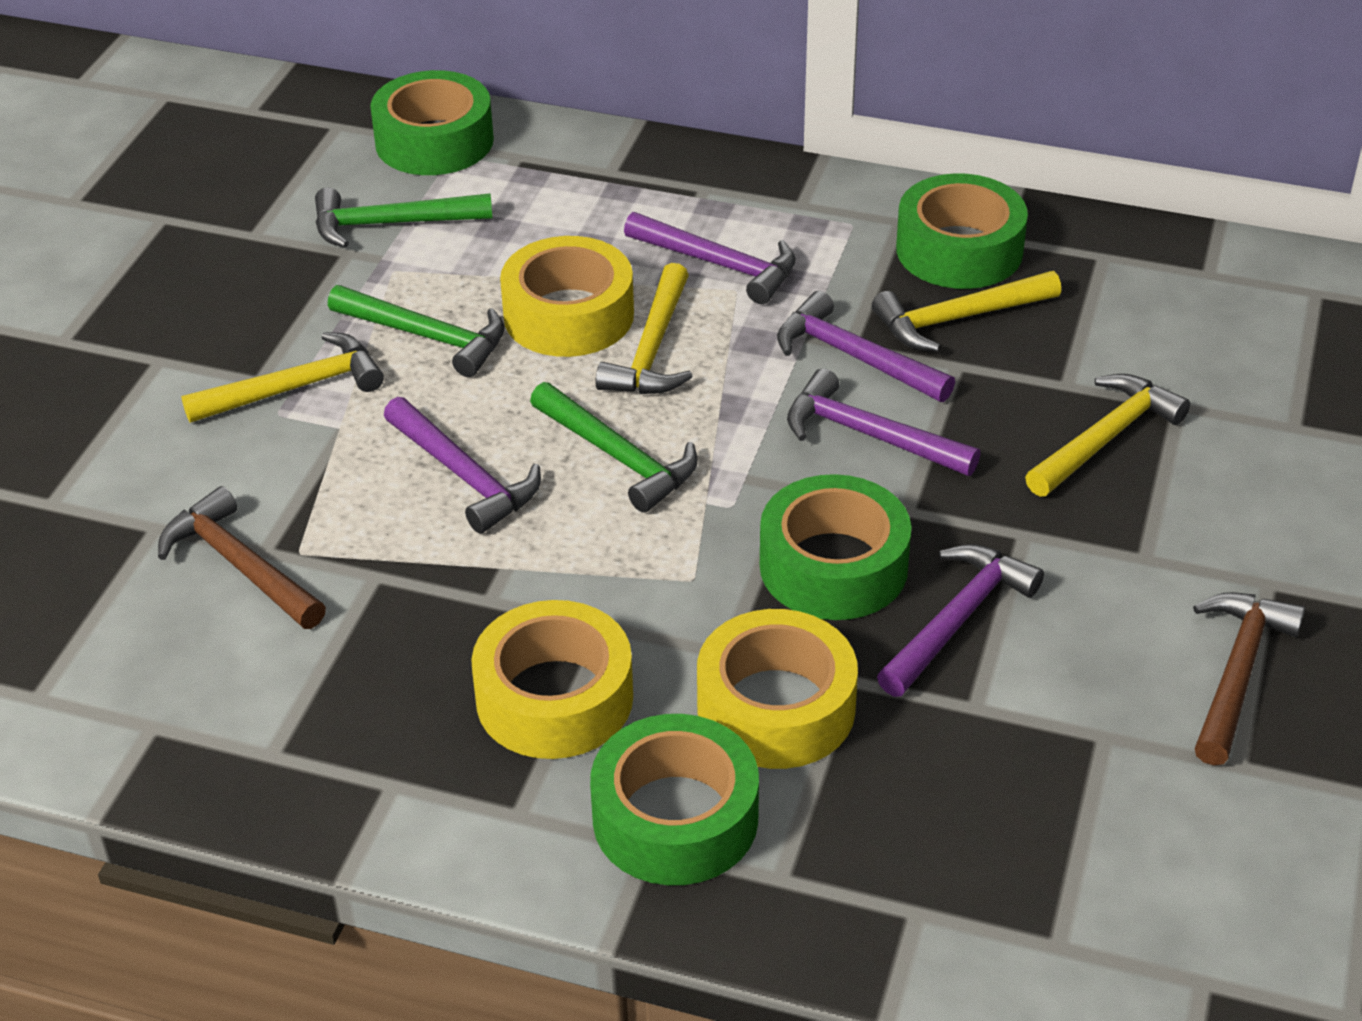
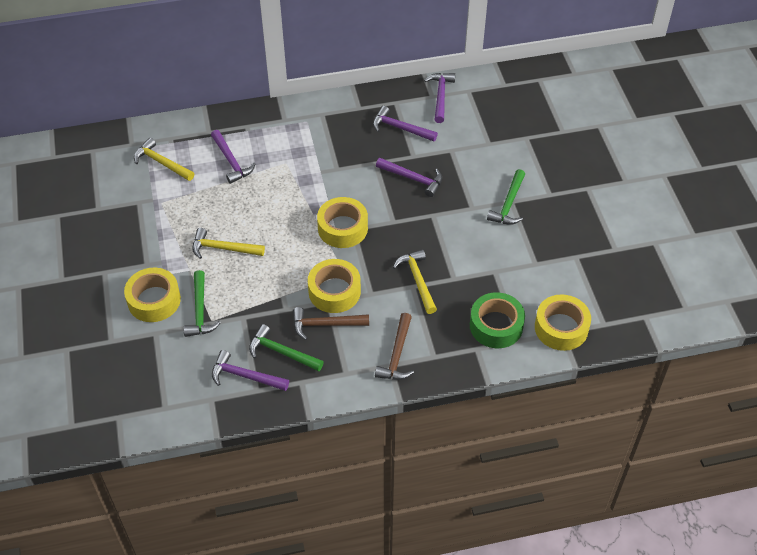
green tape: 4 -> 1
yellow hammer: 4 -> 3
yellow tape: 3 -> 4

